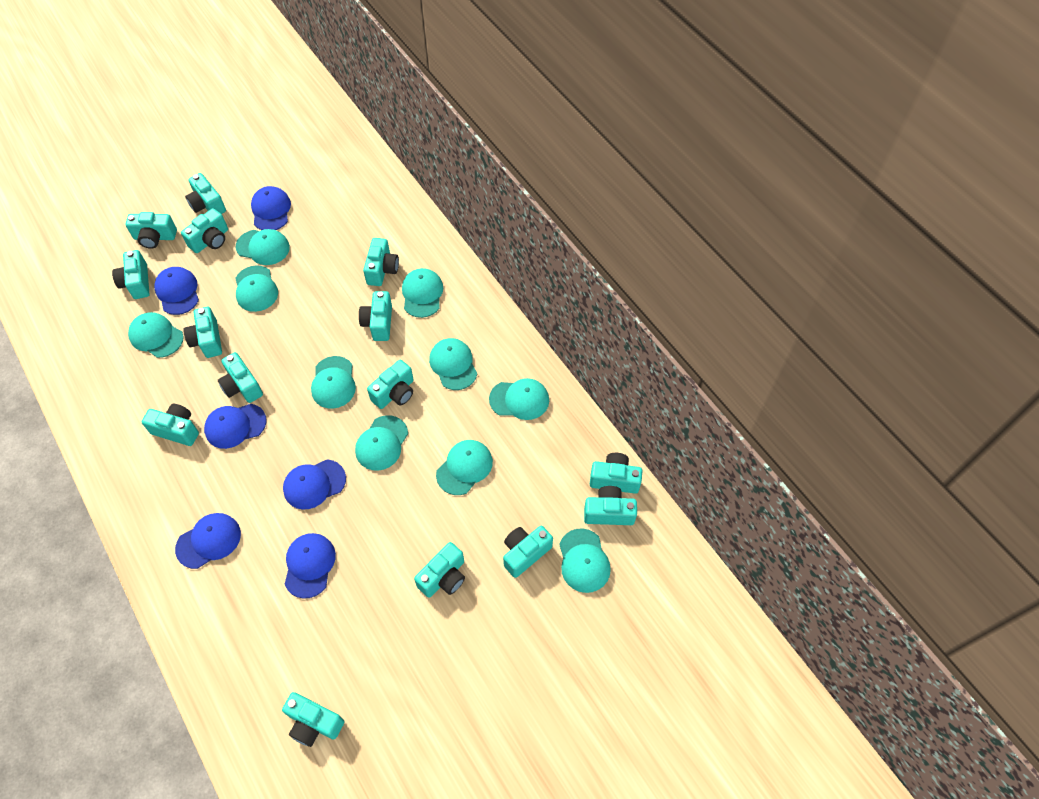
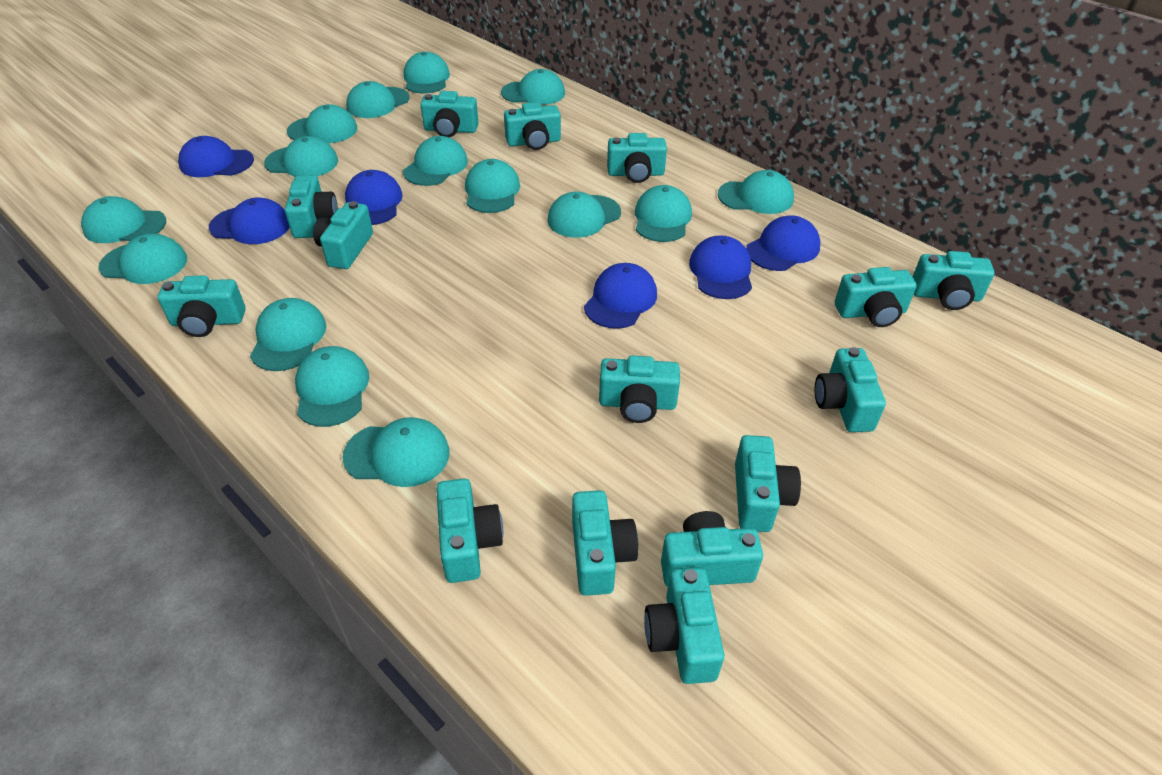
turquoise cap: 10 -> 15

